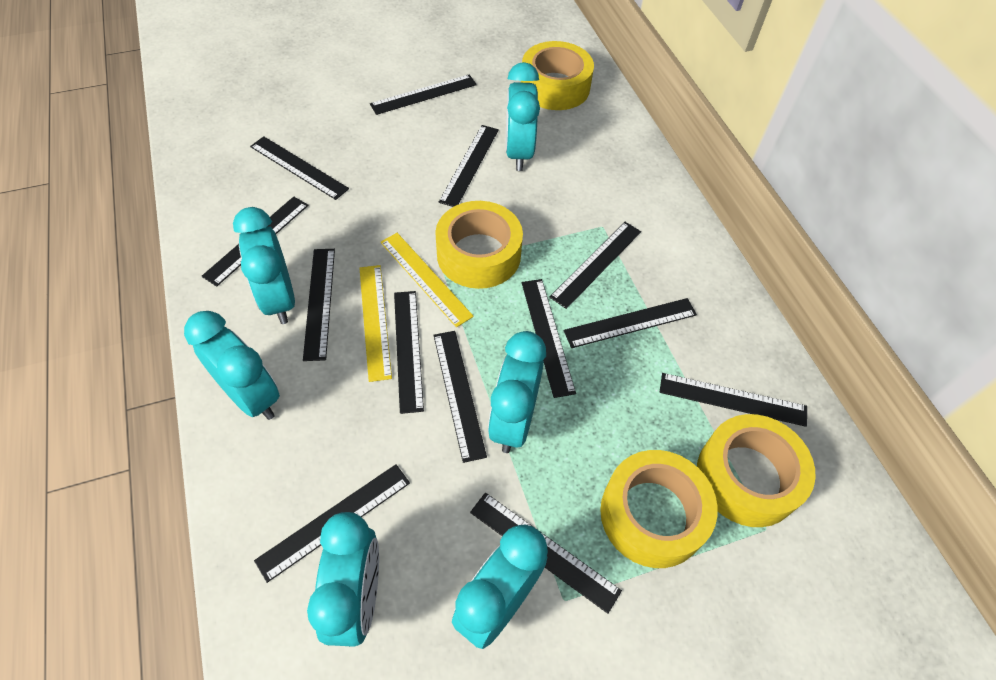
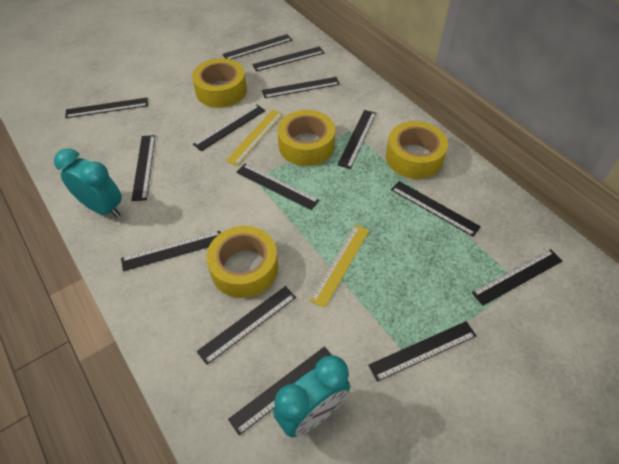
black ruler: 13 -> 14
turquoise clock: 6 -> 2

